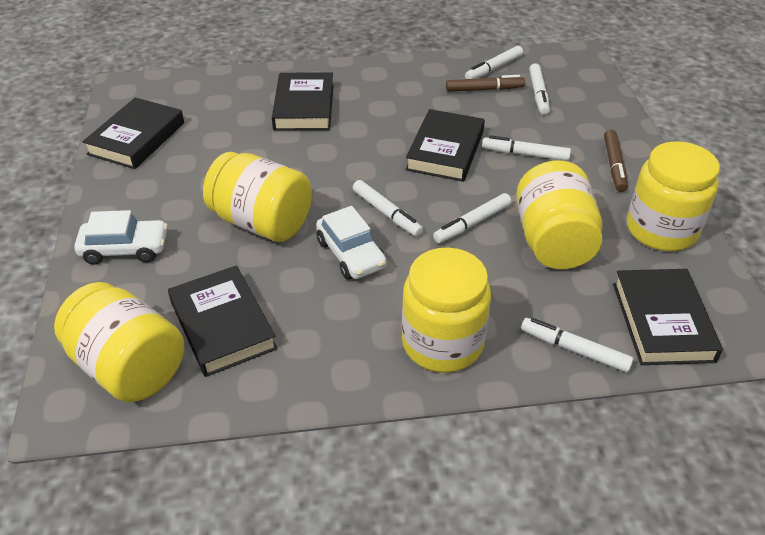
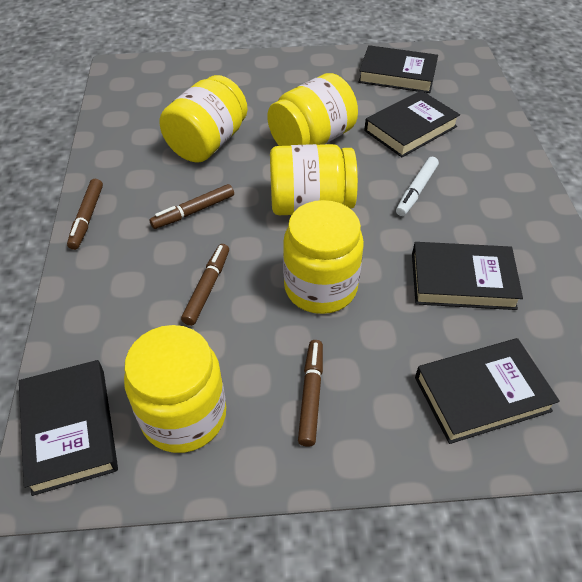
brown marker: 2 -> 4
white car: 2 -> 0
white marker: 6 -> 1

